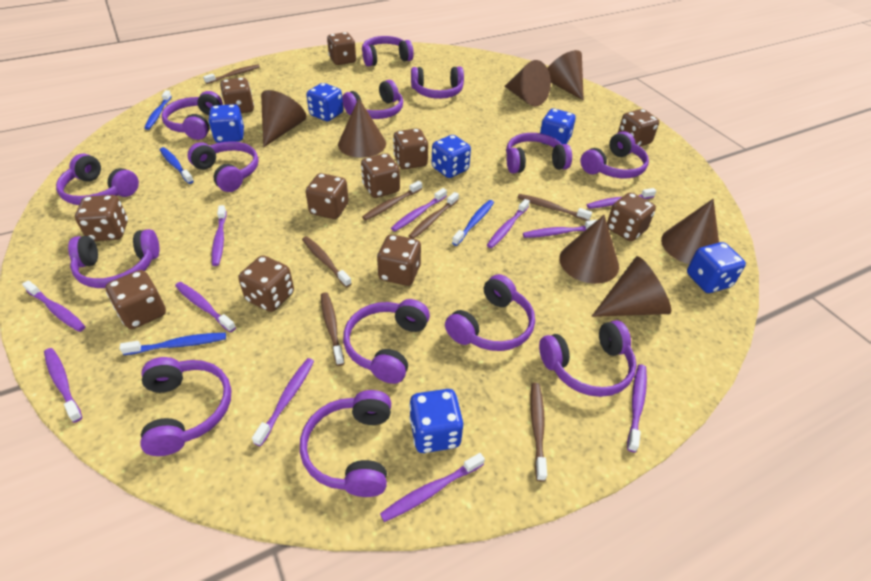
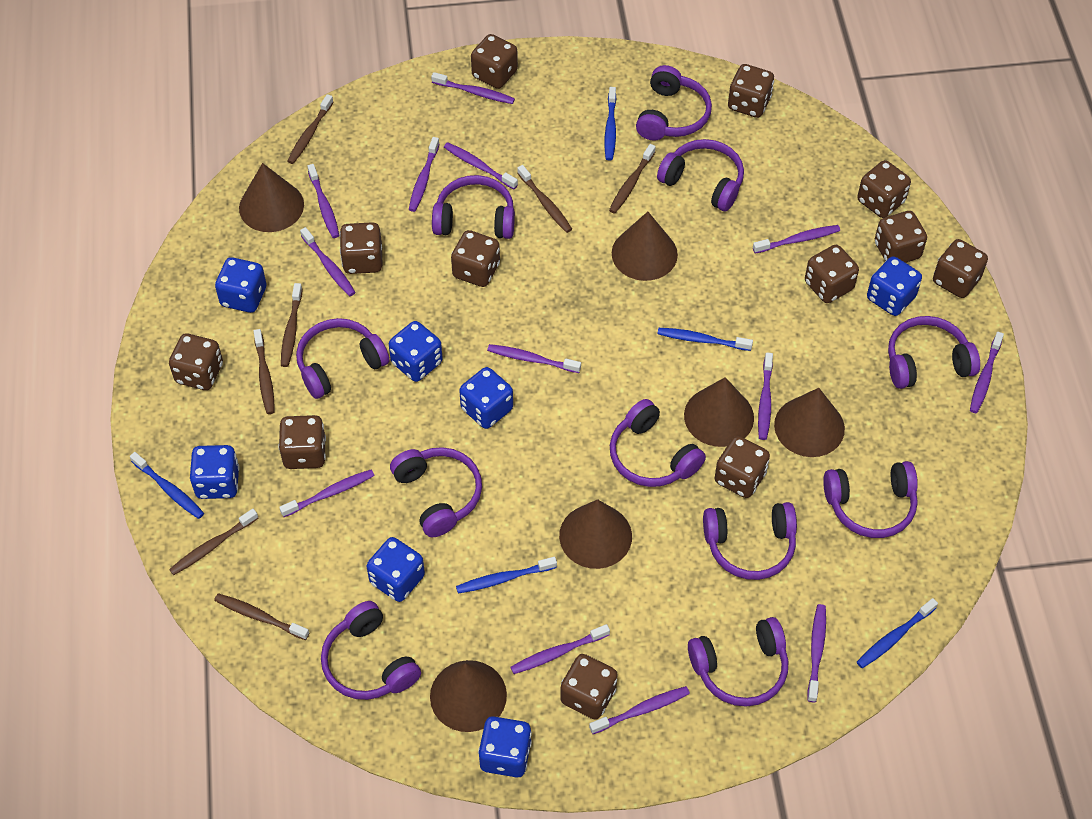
blue dice: 6 -> 7
blue toothbrush: 4 -> 5
brown cone: 7 -> 6
brown dice: 11 -> 12
purple headphones: 14 -> 11
purple toothbrush: 11 -> 13

